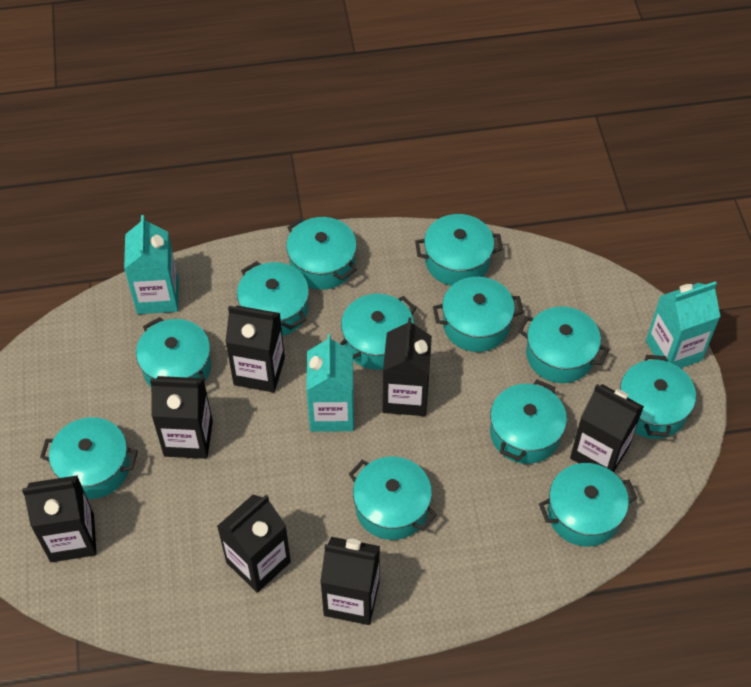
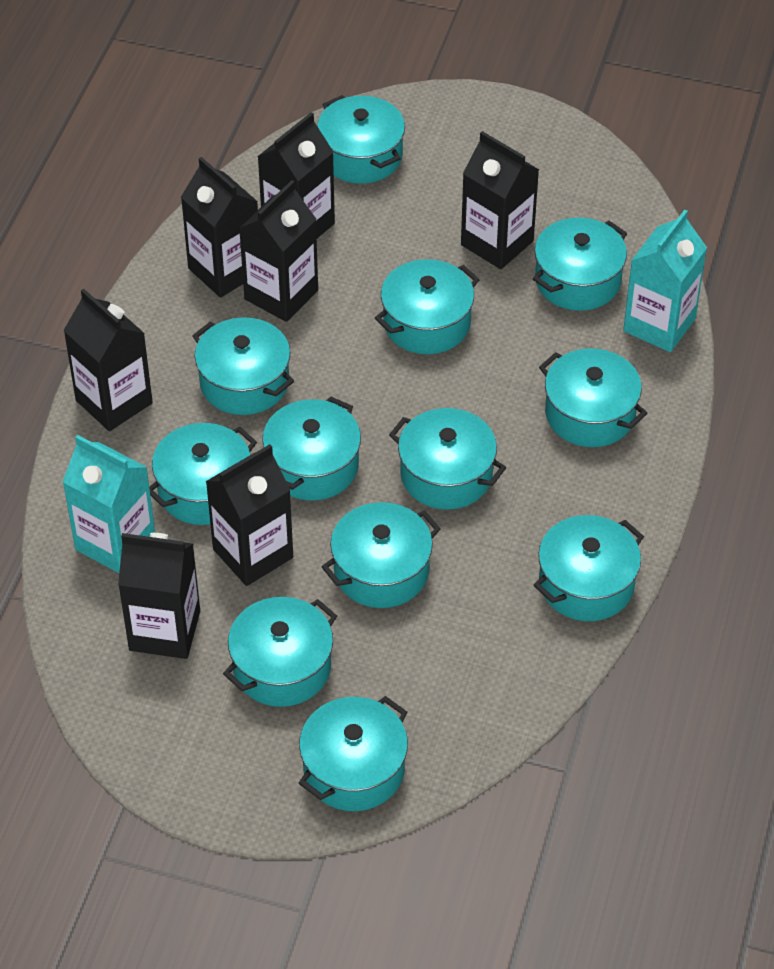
turquoise carton: 3 -> 2

